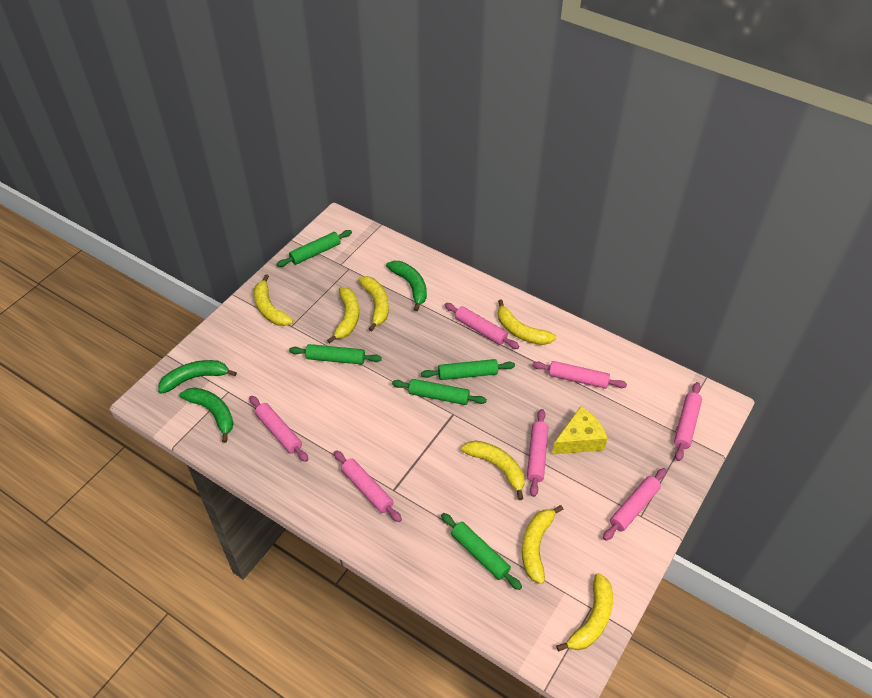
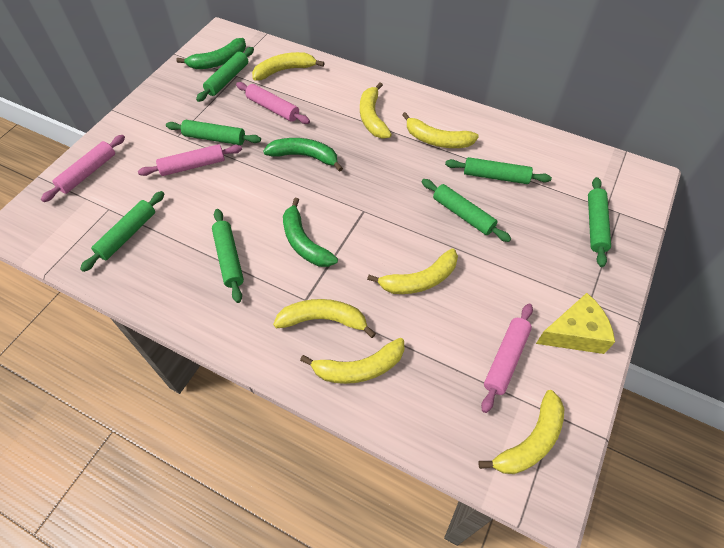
green rolling pin: 5 -> 7
pink rolling pin: 7 -> 4

